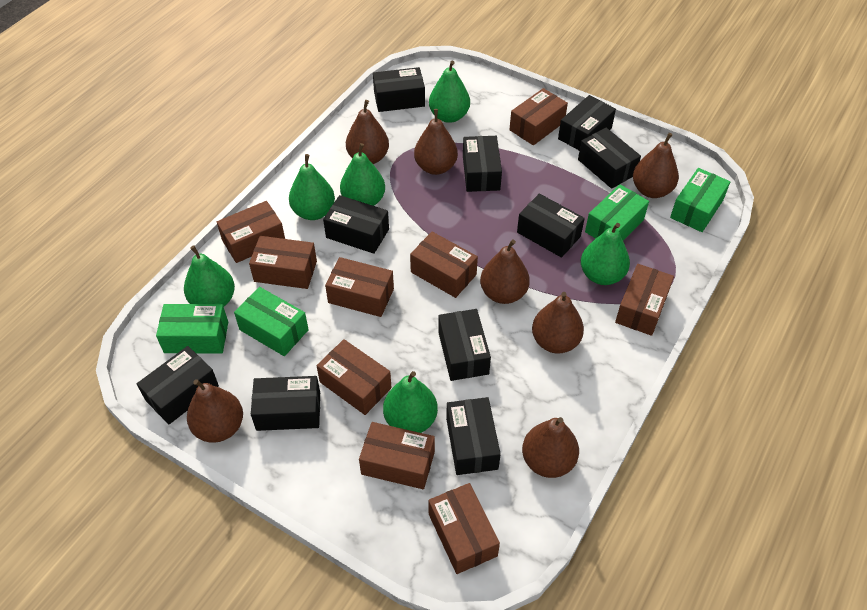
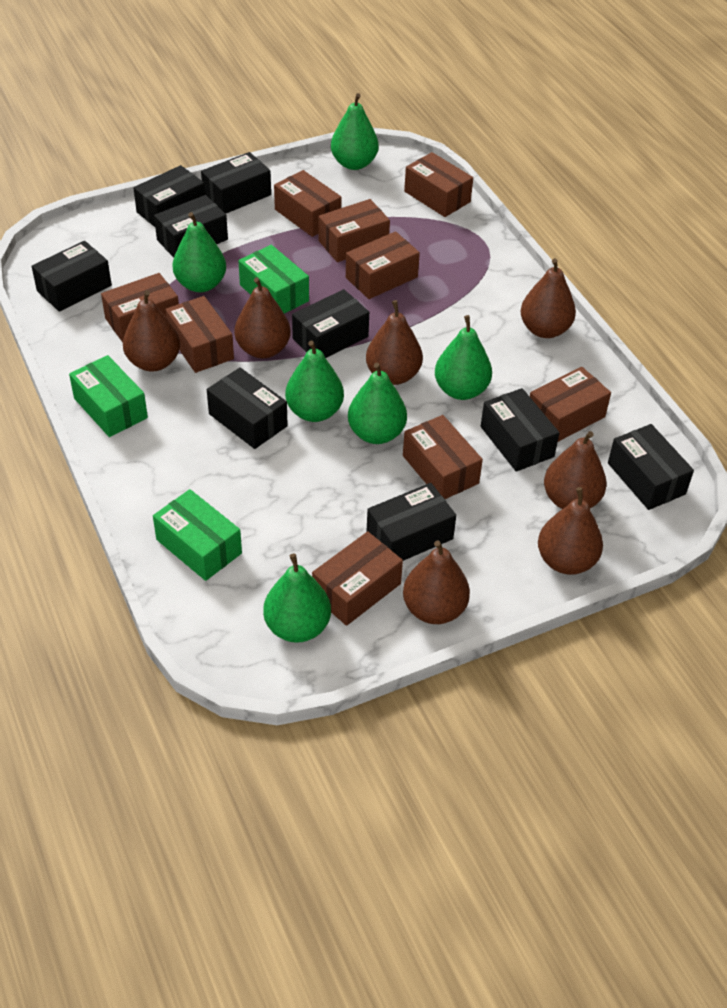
black box: 10 -> 9
green box: 4 -> 3

